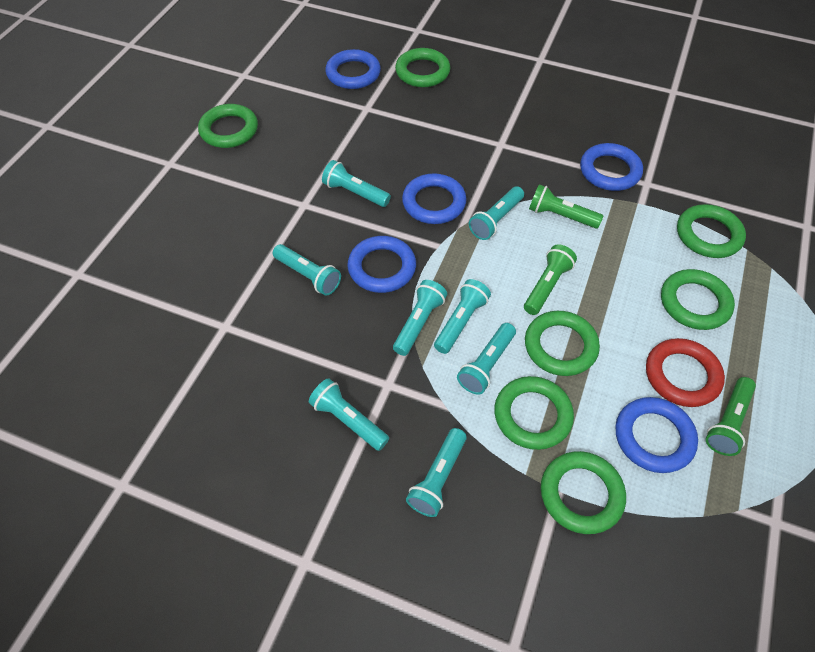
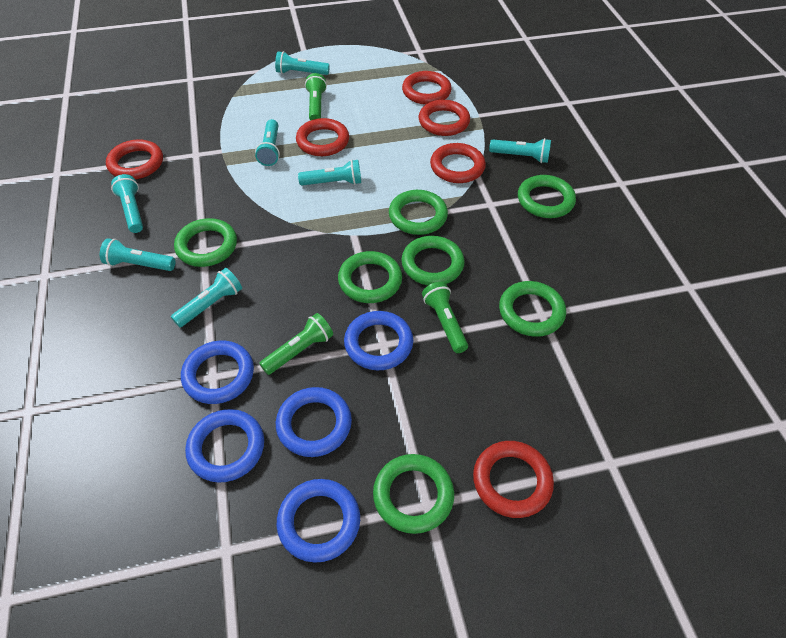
red ring: 1 -> 6
turquoise flashlight: 8 -> 7

